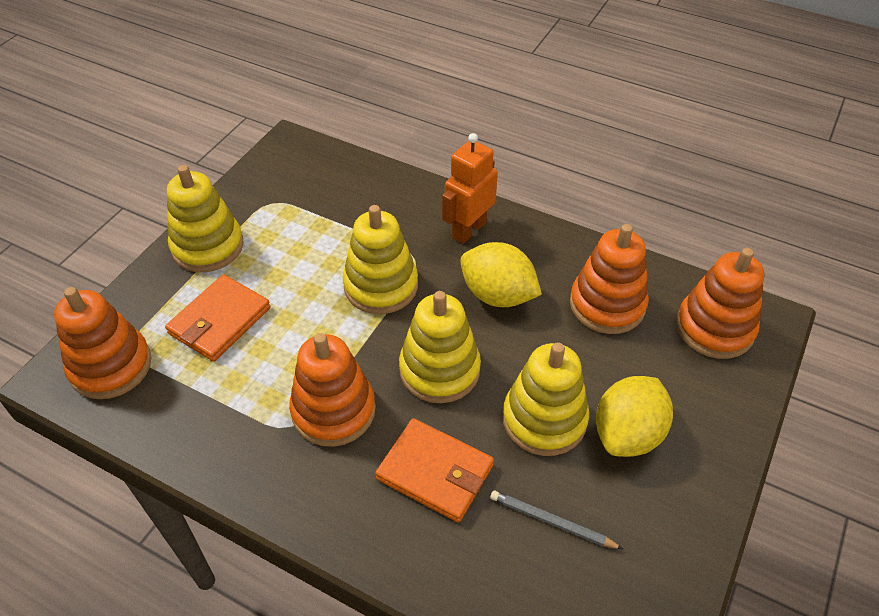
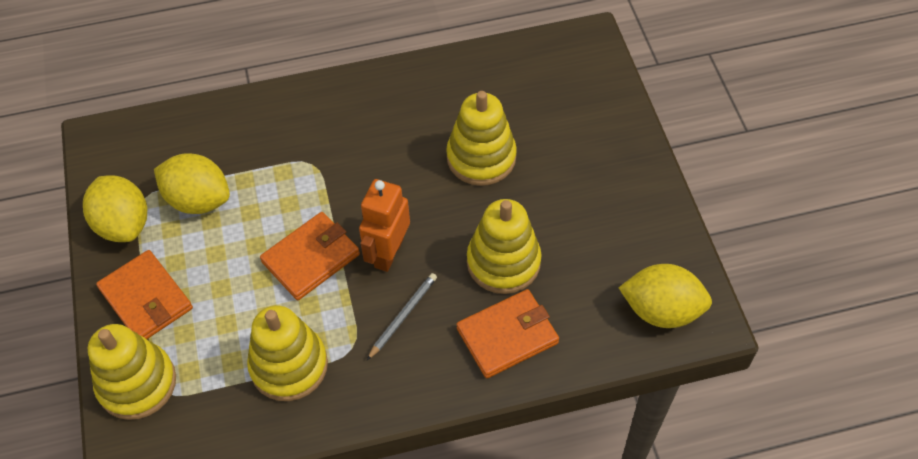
orange stacking toy: 4 -> 0
orange wallet: 2 -> 3
yellow lemon: 2 -> 3

